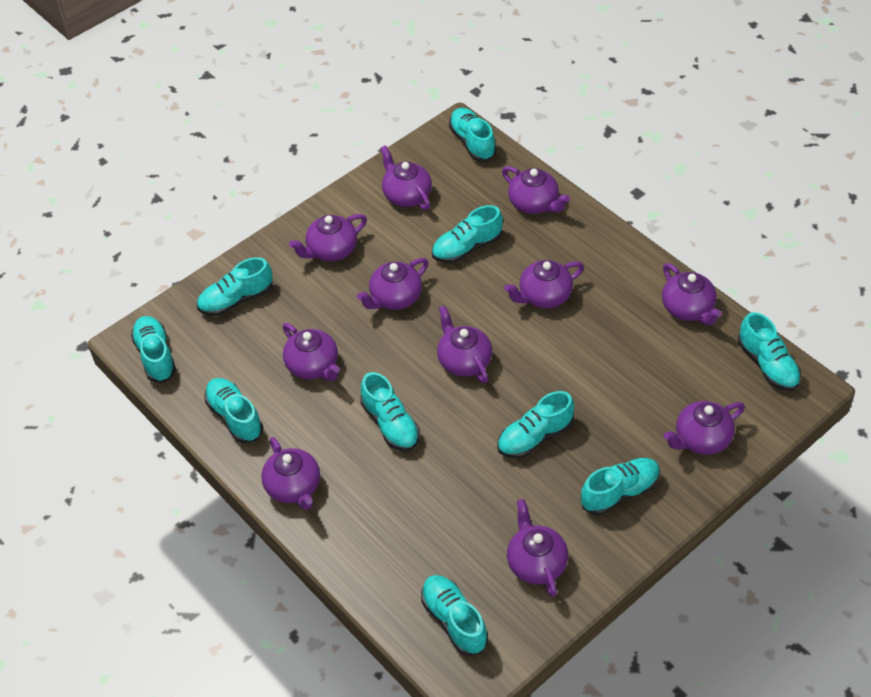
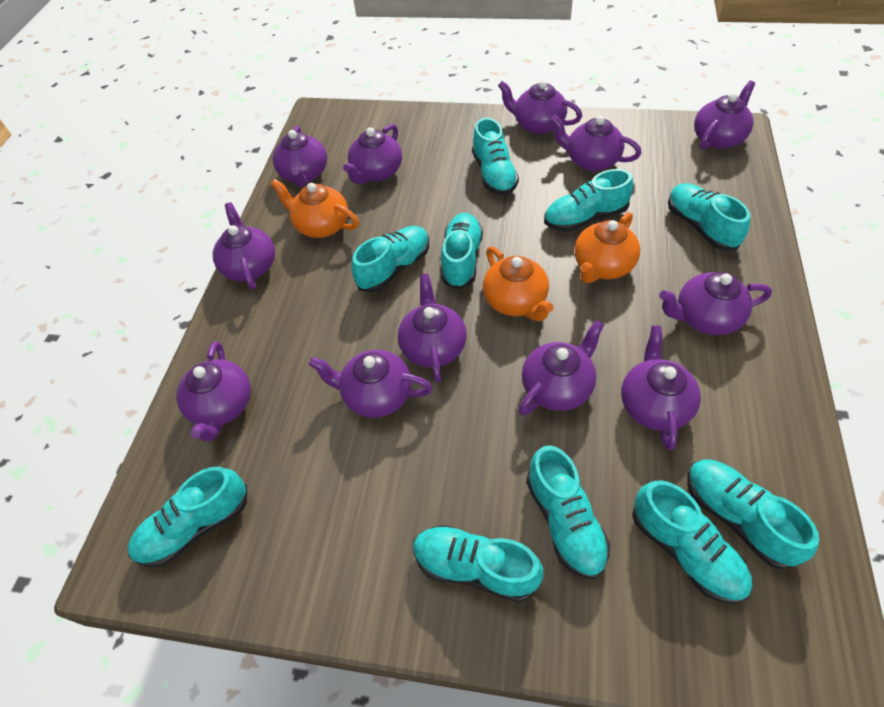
orange teapot: 0 -> 3
purple teapot: 11 -> 12

